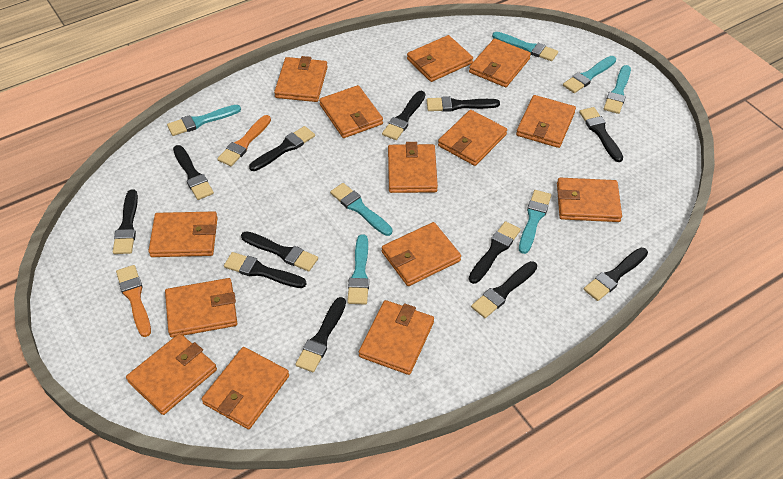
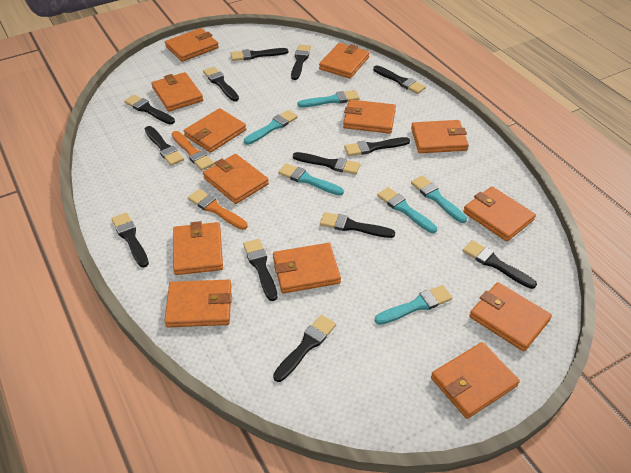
black brush: 12 -> 13
orange wallet: 14 -> 13
turquoise brush: 7 -> 6

